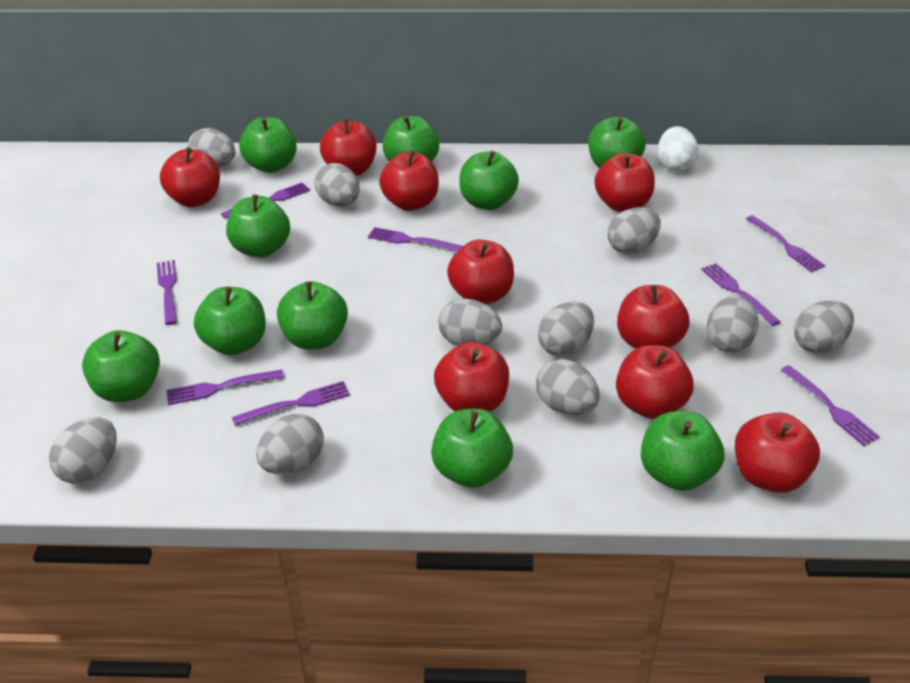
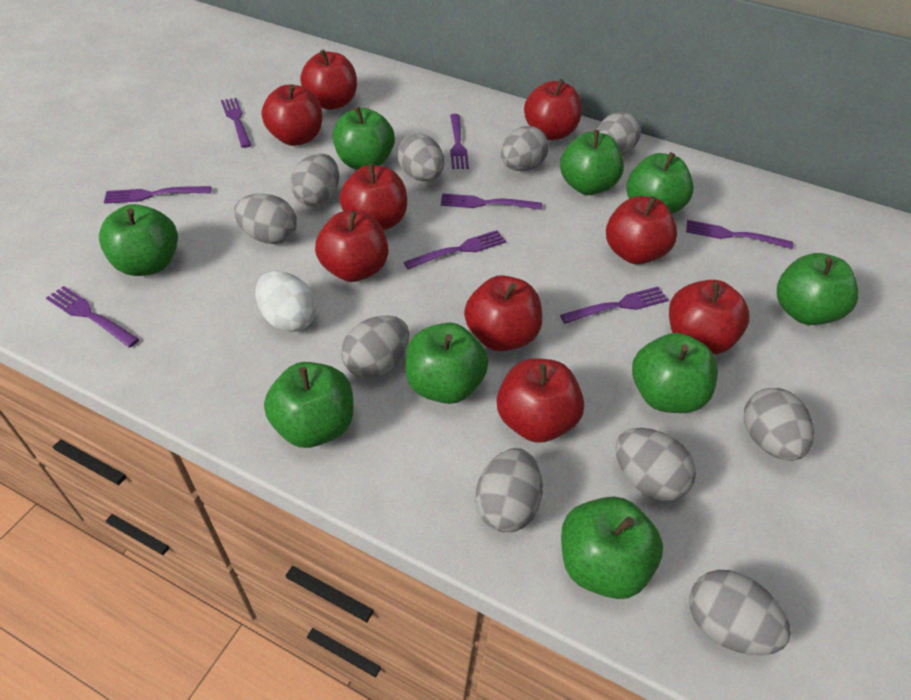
green apple: 10 -> 9

